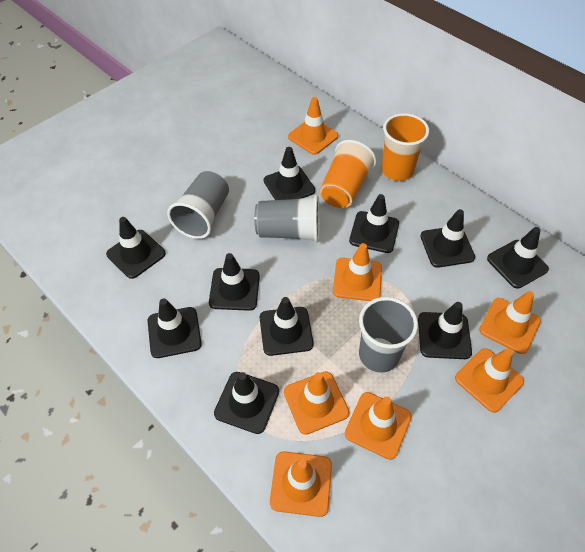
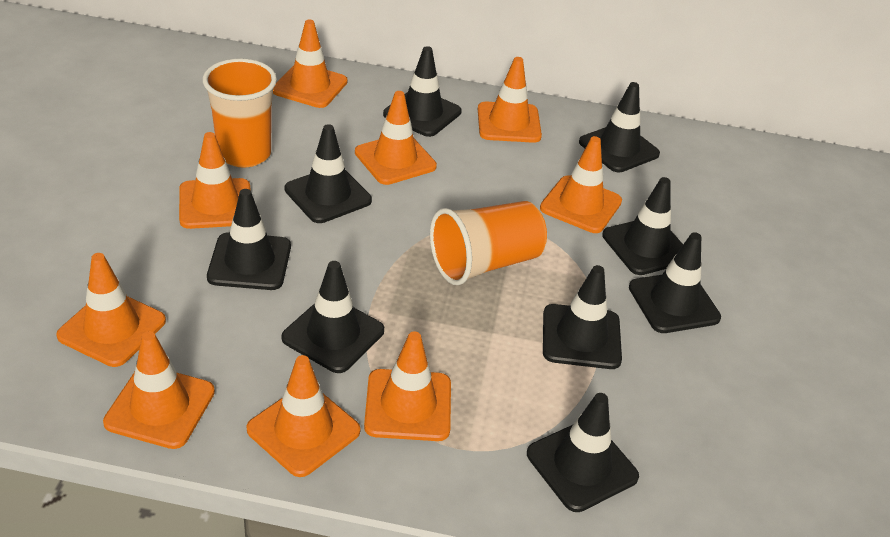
black traffic cone: 10 -> 9
grey cup: 3 -> 0
orange traffic cone: 7 -> 9

